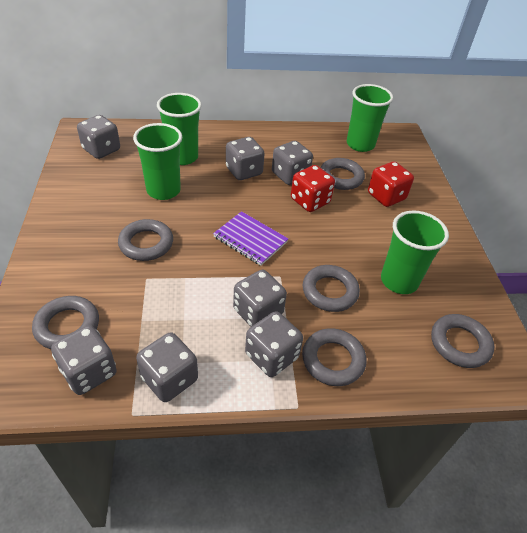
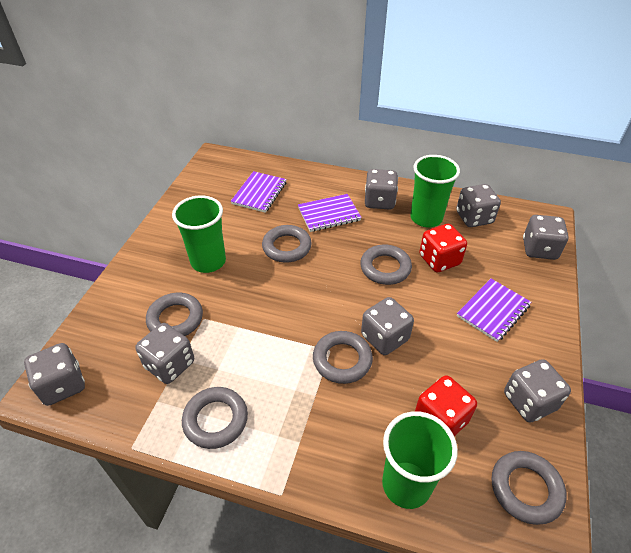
green cup: 4 -> 3
purple notebook: 1 -> 3

